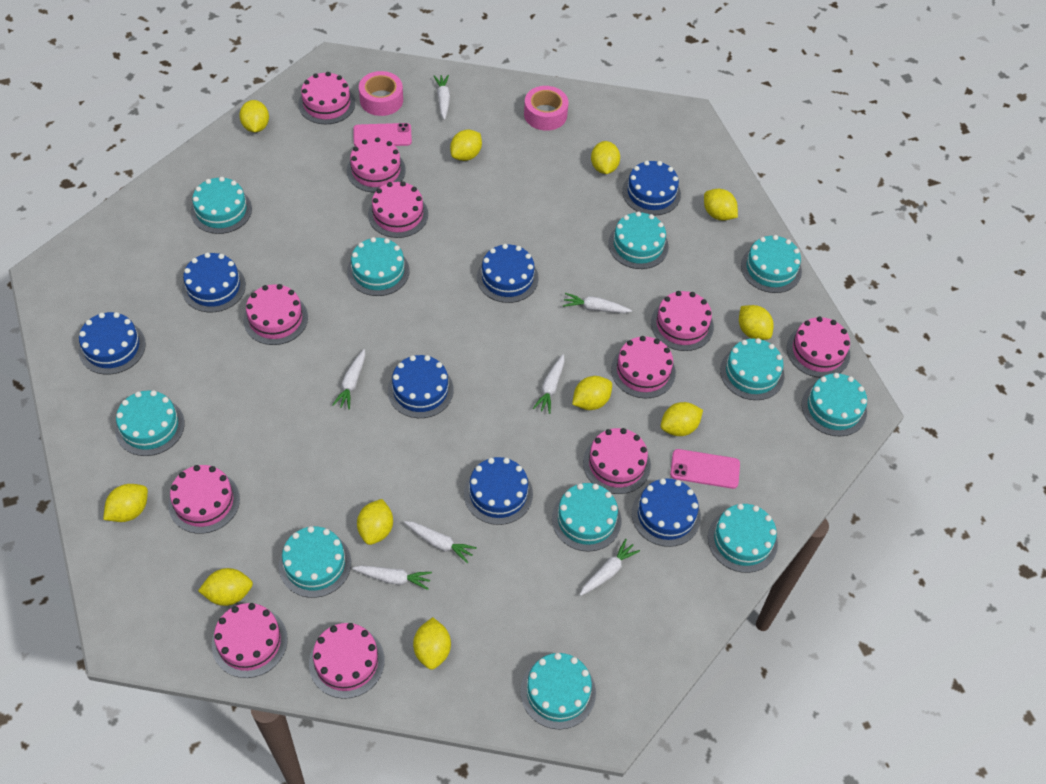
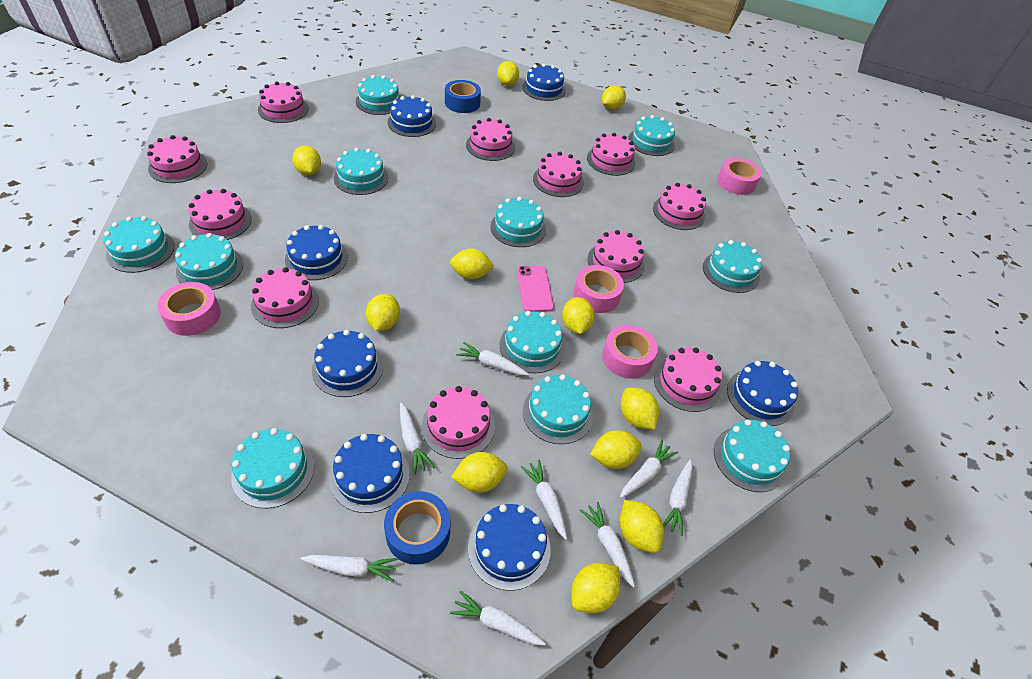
blue tape: 0 -> 2
pink phone: 2 -> 1
pink tape: 2 -> 4
white carrot: 7 -> 8

